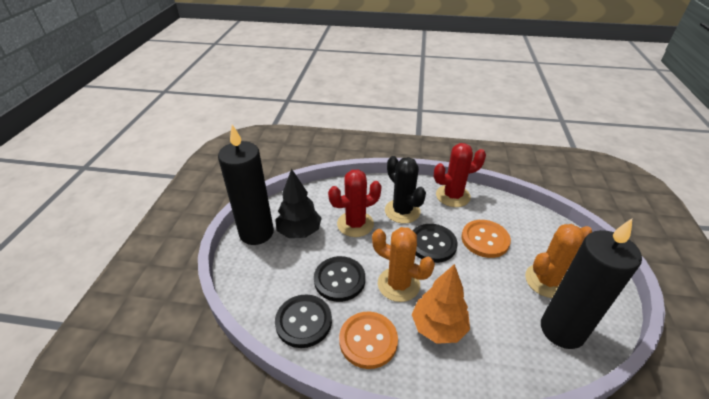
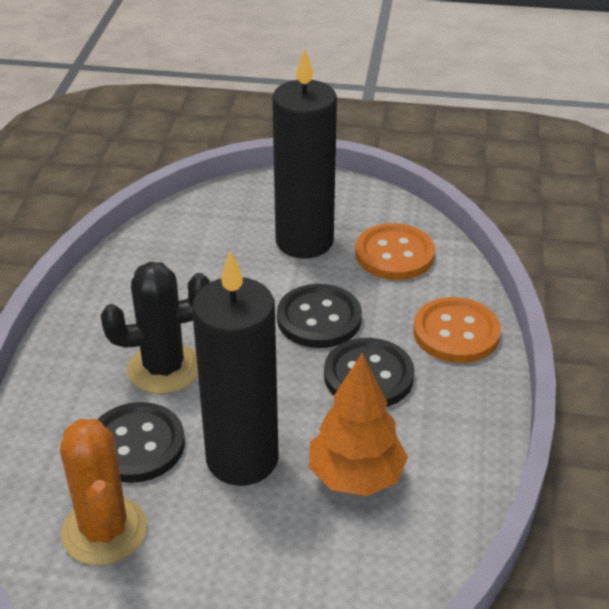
black tree: 1 -> 0
orange cactus: 2 -> 1
red cactus: 2 -> 0

